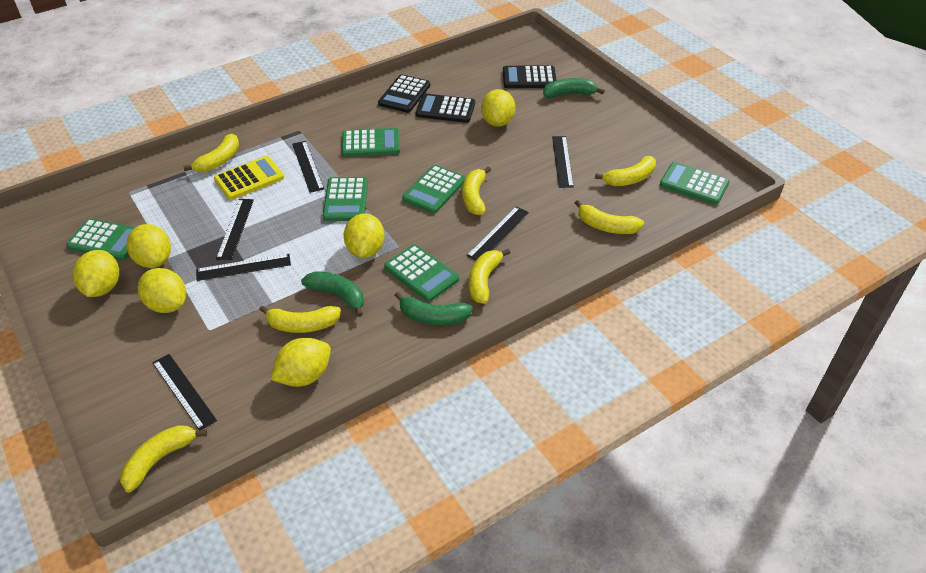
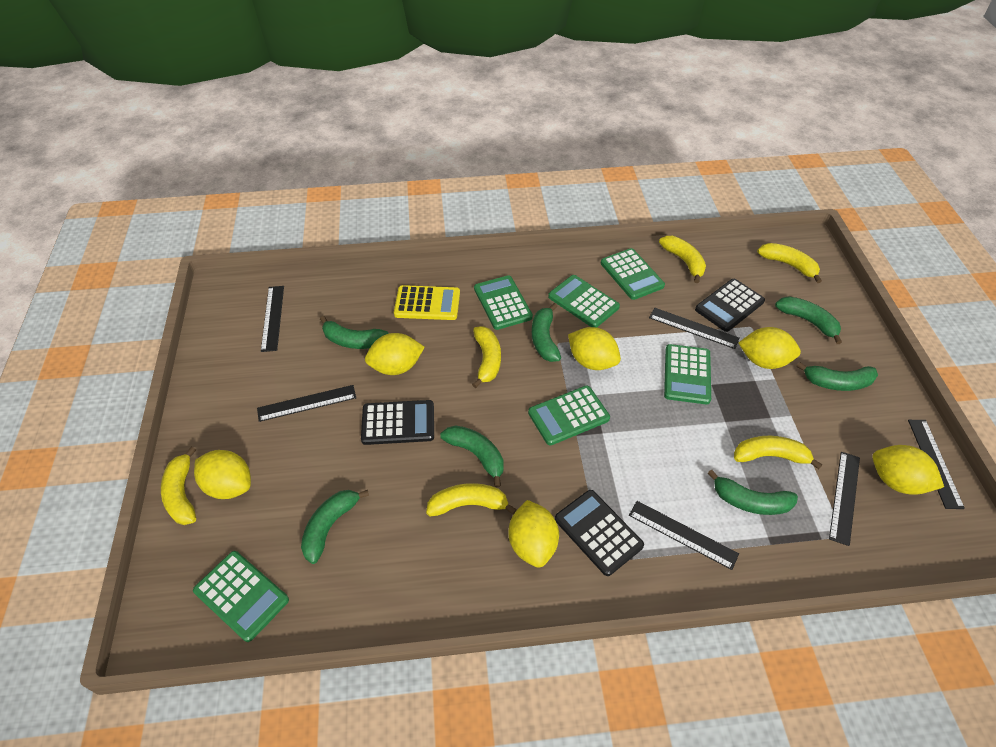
green banana: 3 -> 7
yellow banana: 7 -> 6

